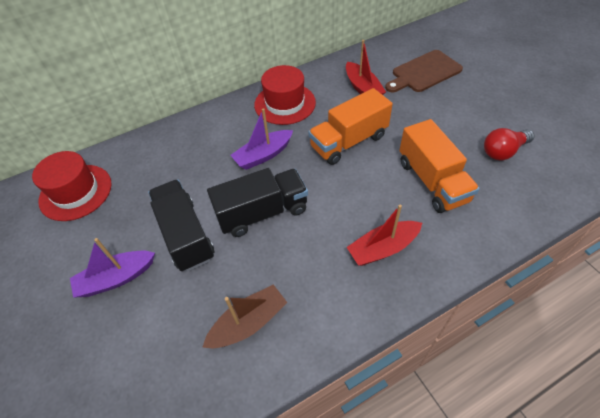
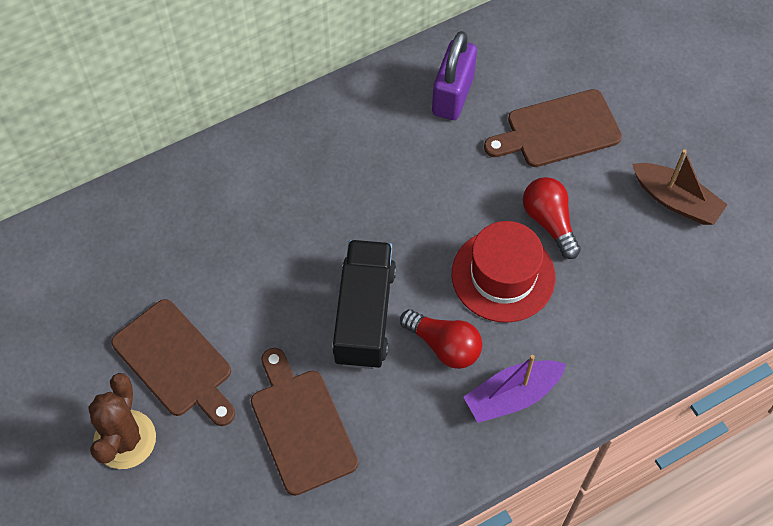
black truck: 2 -> 1
brown cactus: 0 -> 1
brown cutting board: 1 -> 3
orange truck: 2 -> 0
purple boat: 2 -> 1
purple padlock: 0 -> 1
red boat: 2 -> 0
red hat: 2 -> 1
red light bulb: 1 -> 2

